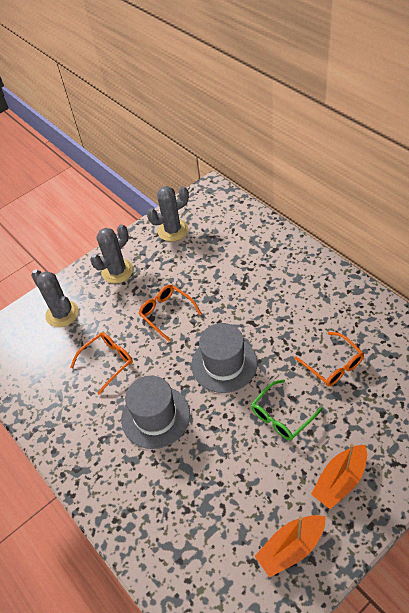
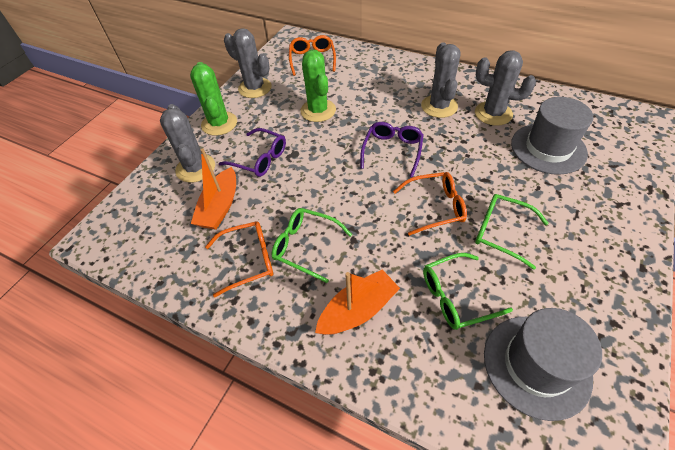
green cactus: 0 -> 2
green glasses: 1 -> 3
grey cactus: 3 -> 4
purple glasses: 0 -> 2

